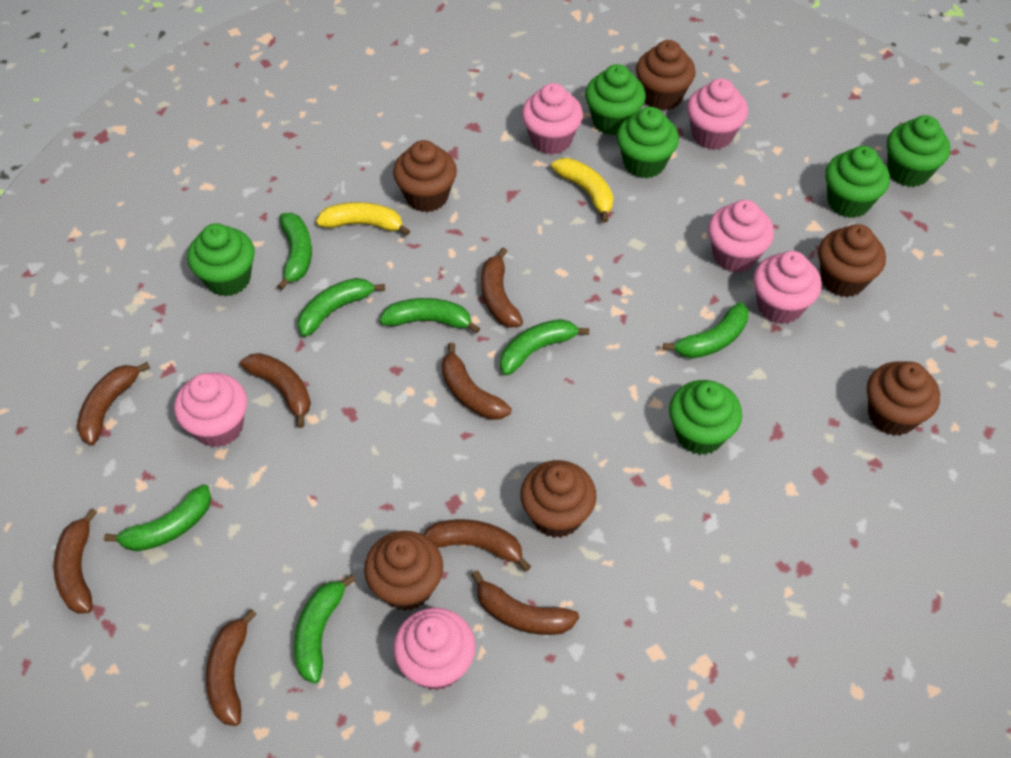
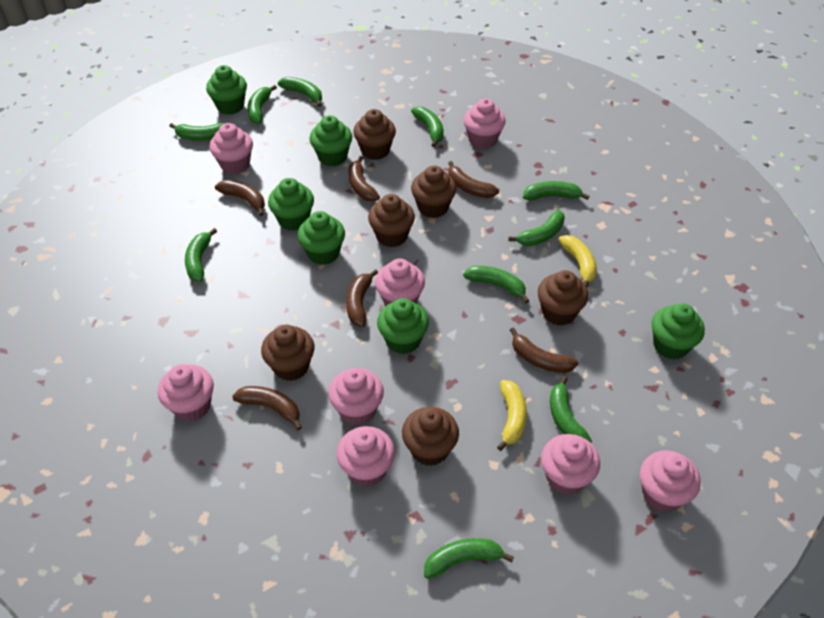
brown banana: 8 -> 6
green banana: 7 -> 10
pink cupcake: 6 -> 8

